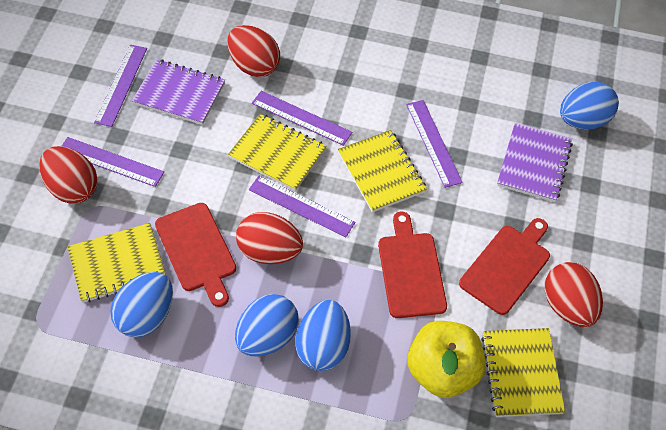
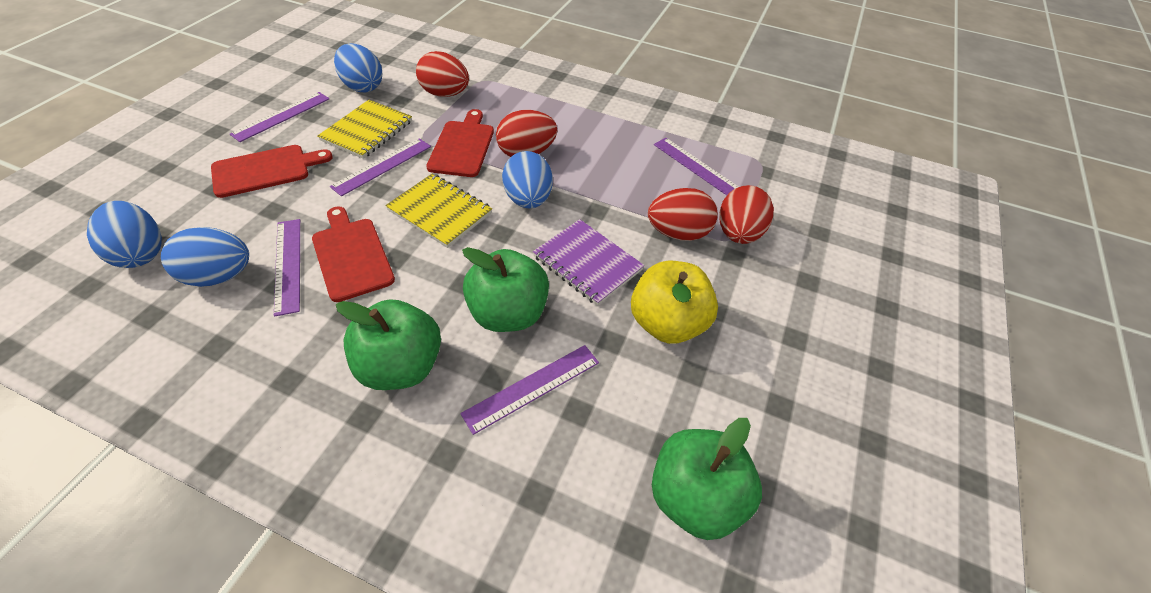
green apple: 0 -> 3
purple notebook: 2 -> 1
yellow notebook: 4 -> 2

